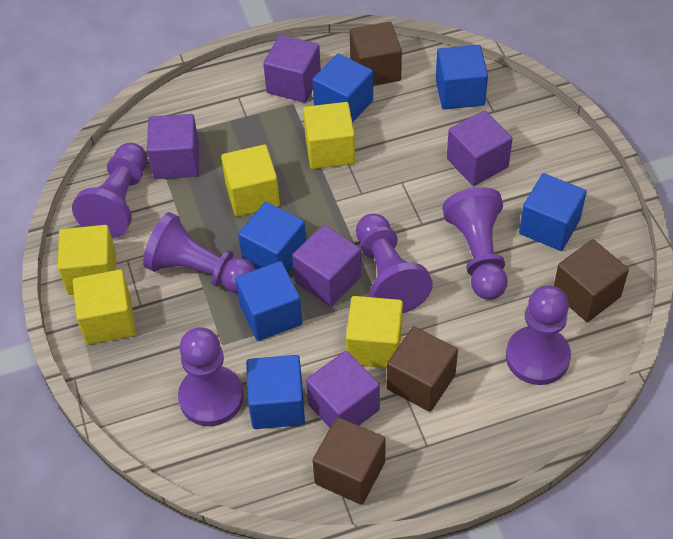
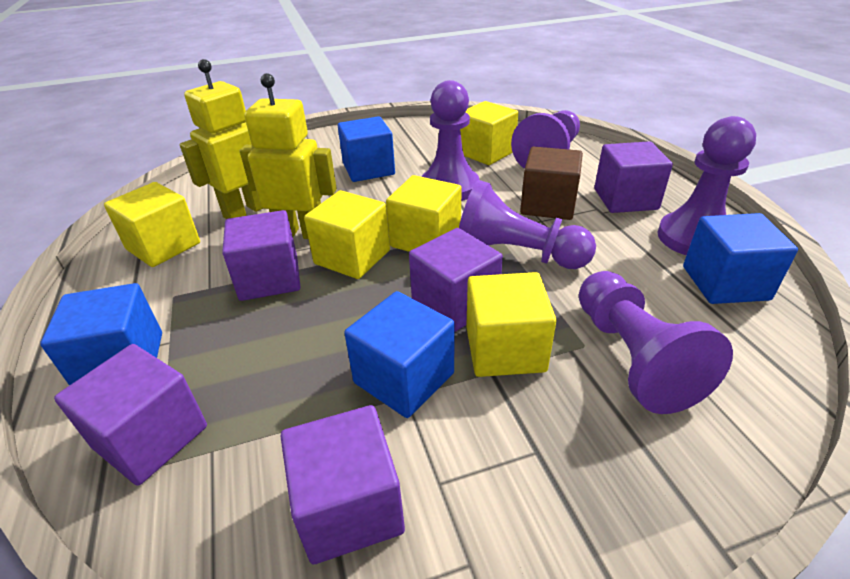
blue cube: 6 -> 4
brown cube: 4 -> 1
purple pawn: 6 -> 5
yellow robot: 0 -> 2

